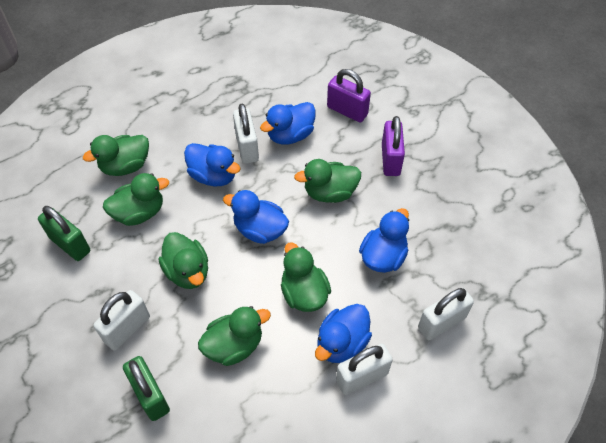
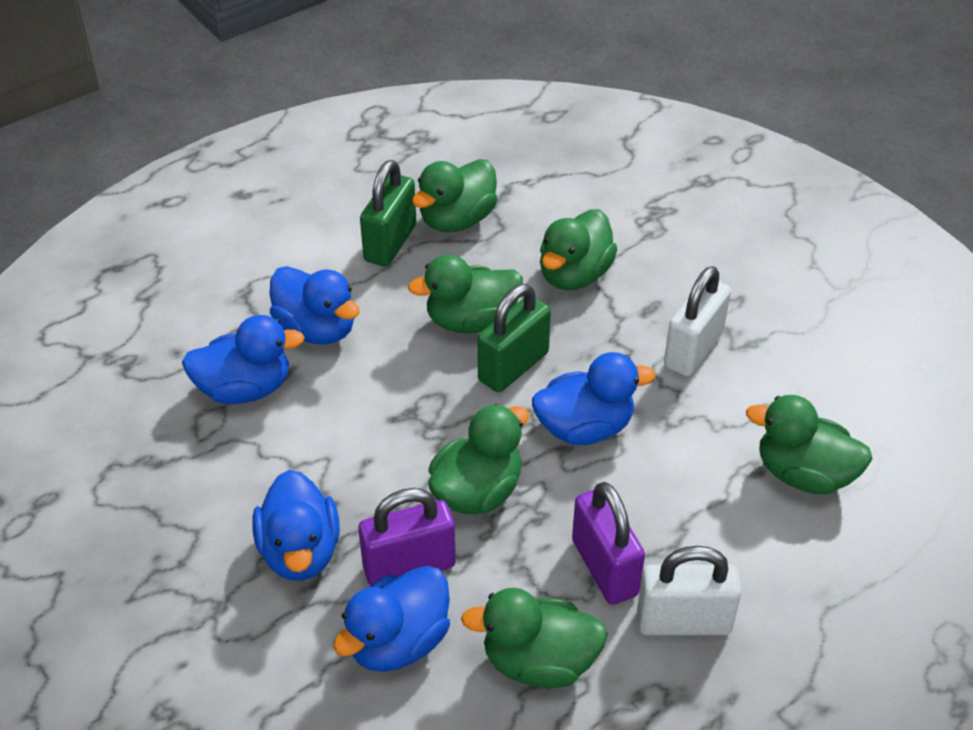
white padlock: 4 -> 2

